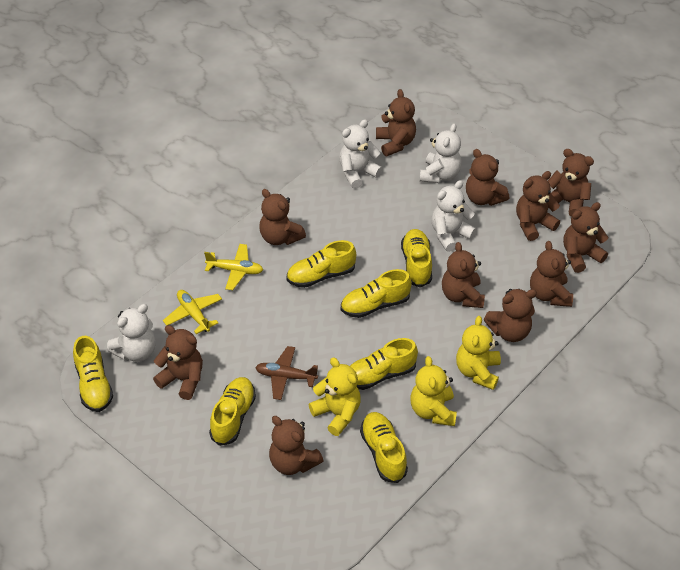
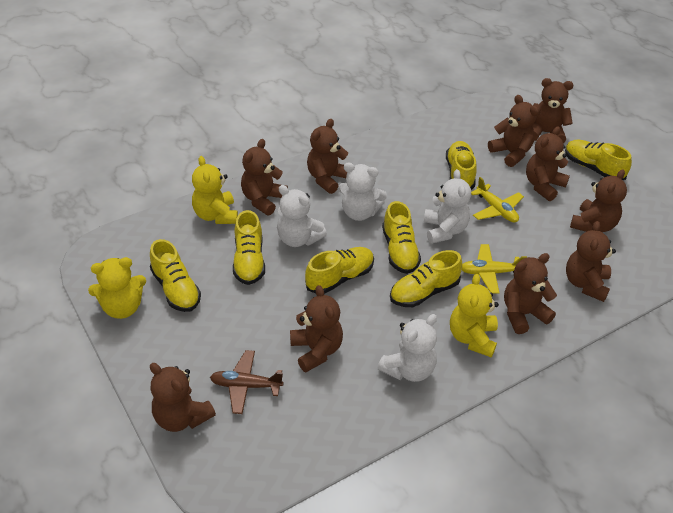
brown teddy bear: 11 -> 10

